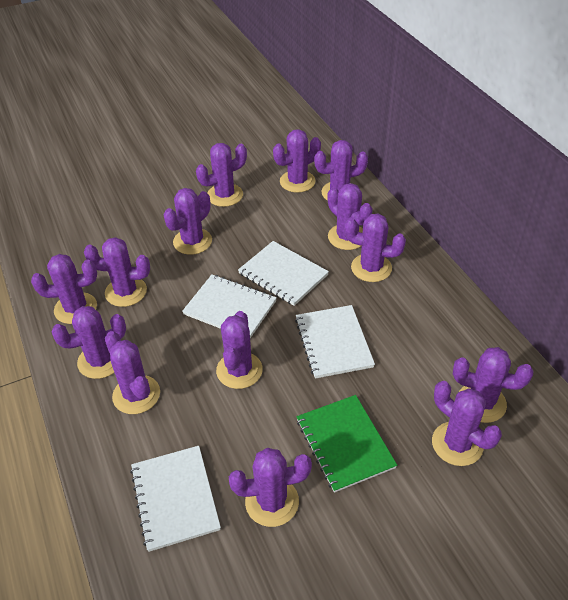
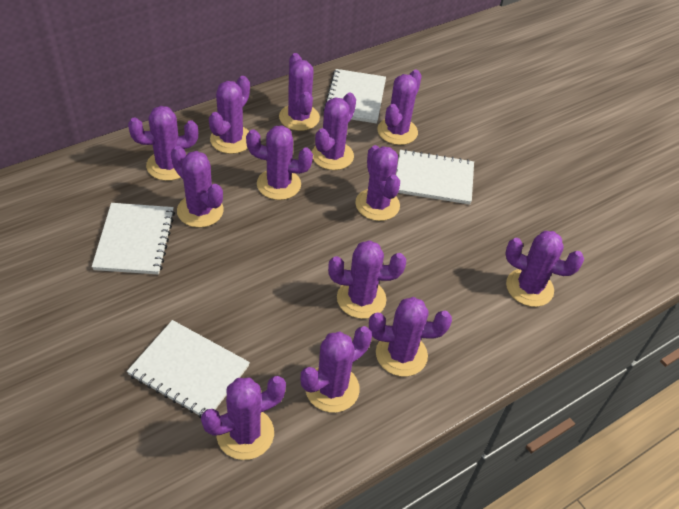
green notebook: 1 -> 0
purple cactus: 14 -> 13

